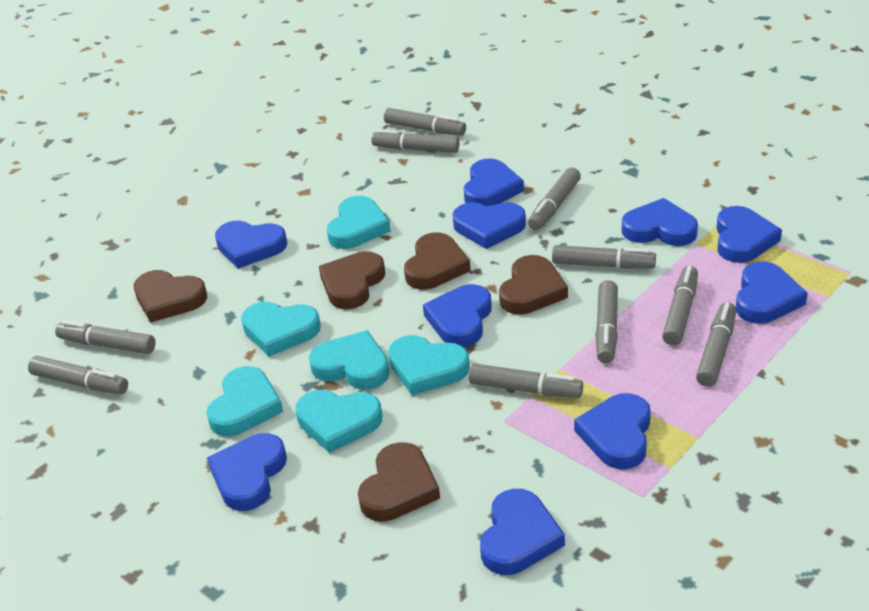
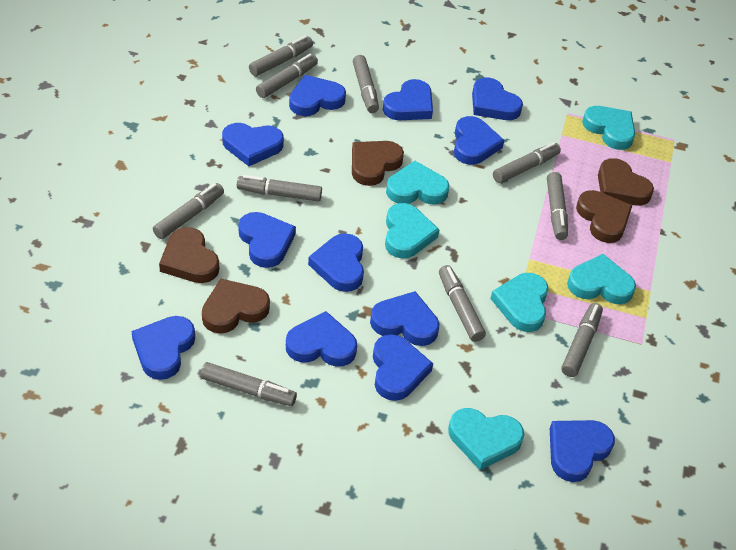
blue heart: 10 -> 12

